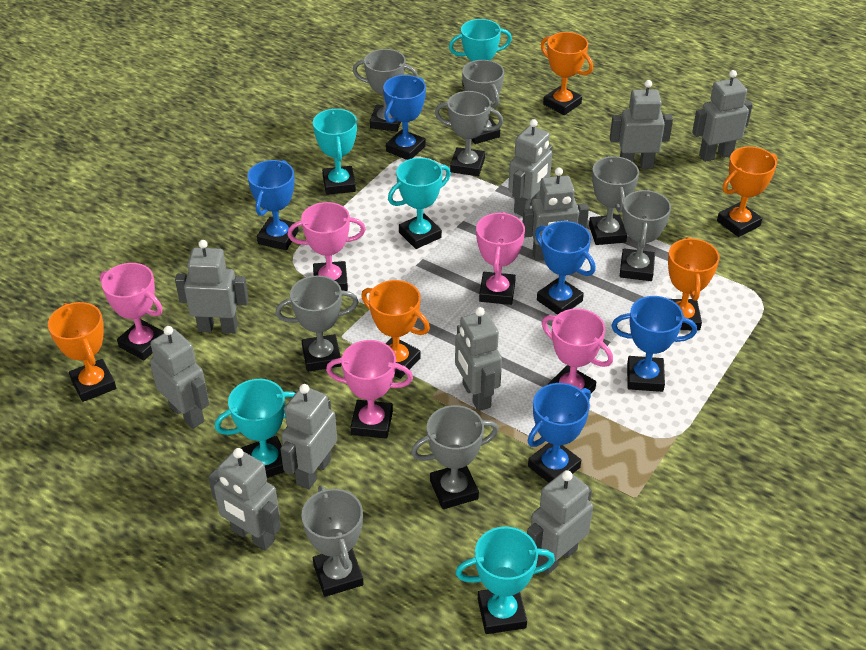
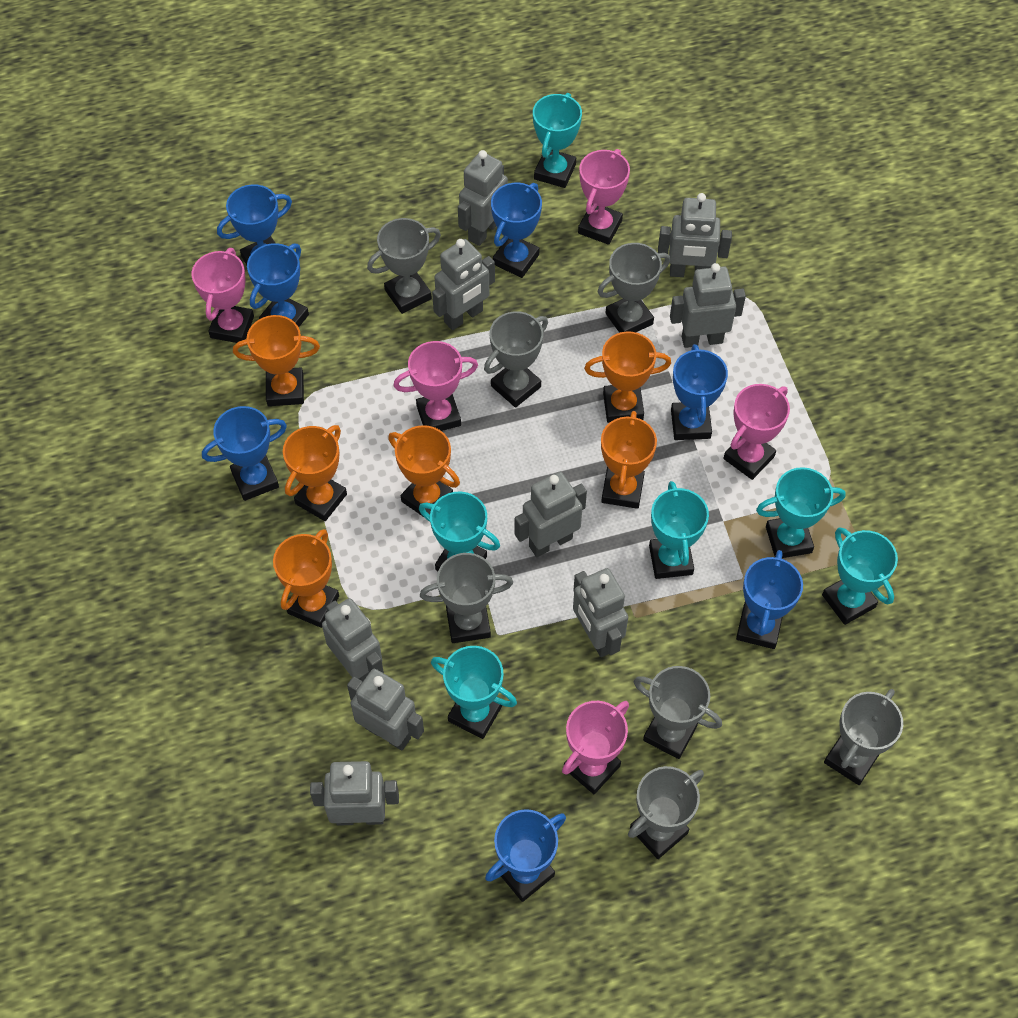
blue trophy: 5 -> 7
grey robot: 10 -> 9
grey trophy: 8 -> 7
orange trophy: 5 -> 6
turquoise trophy: 5 -> 6

